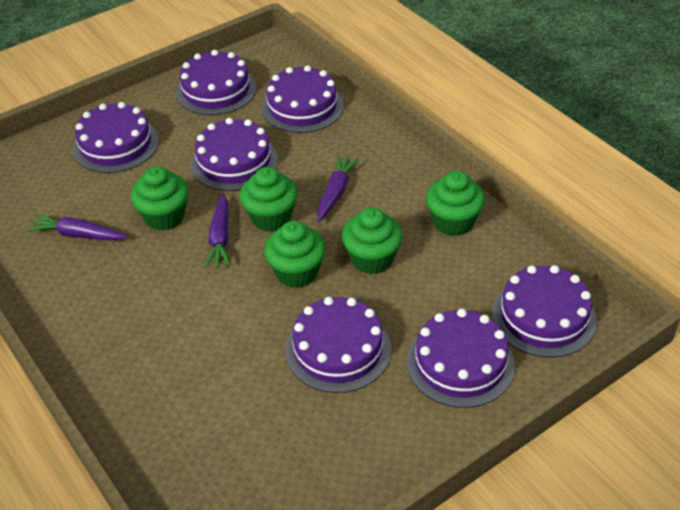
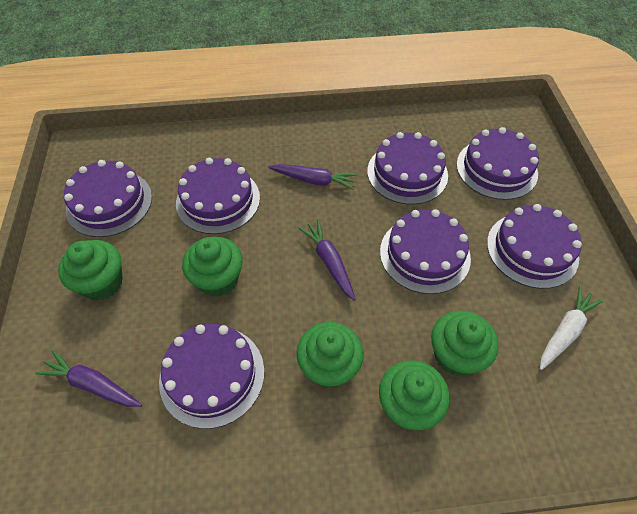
white carrot: 0 -> 1

